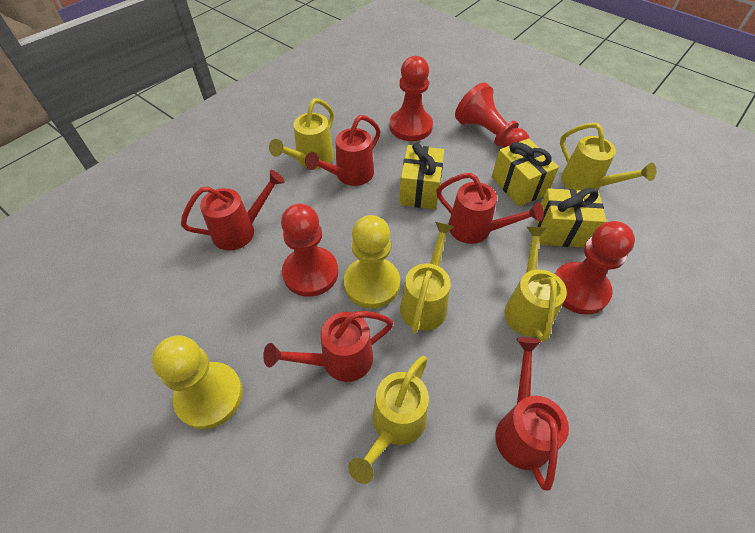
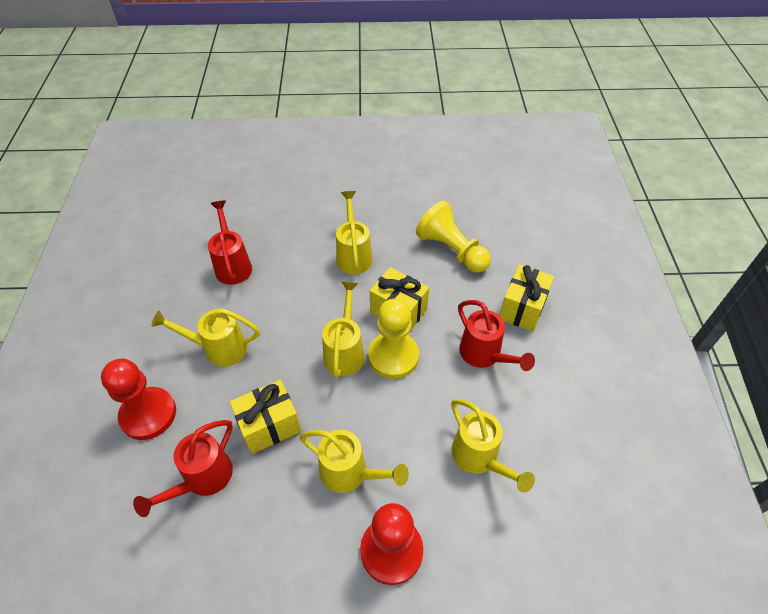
red pawn: 4 -> 2
red watering can: 5 -> 3

